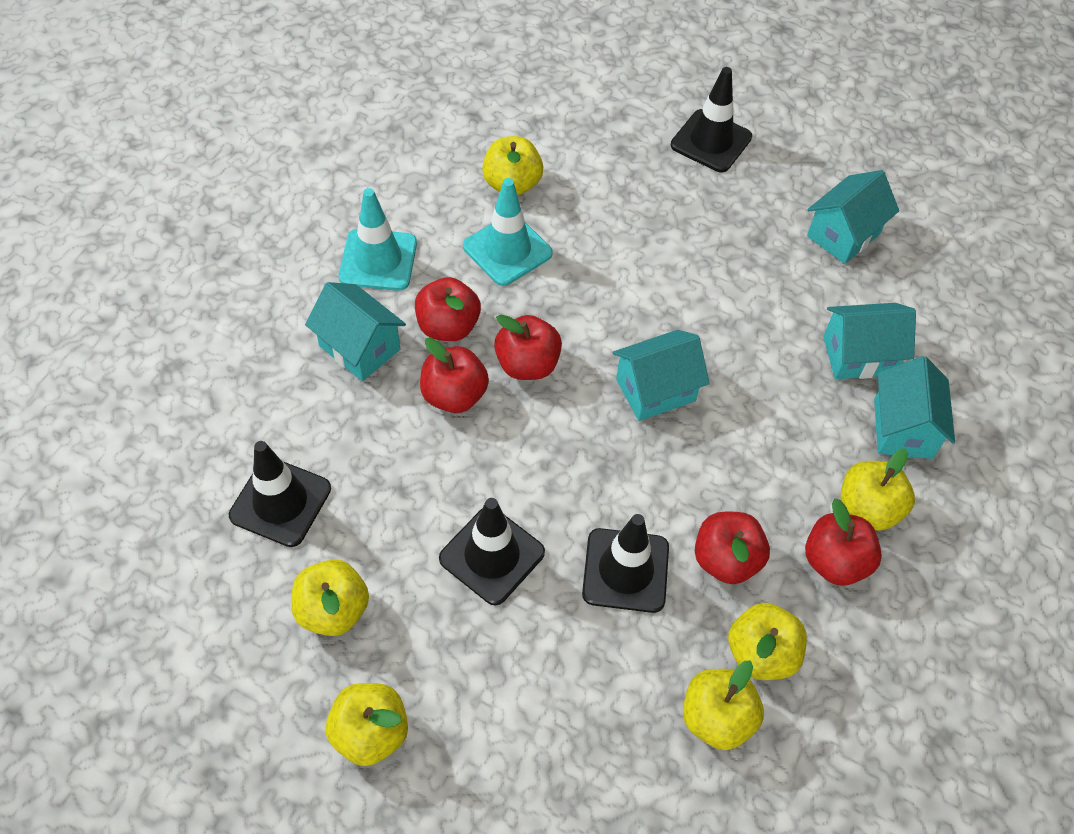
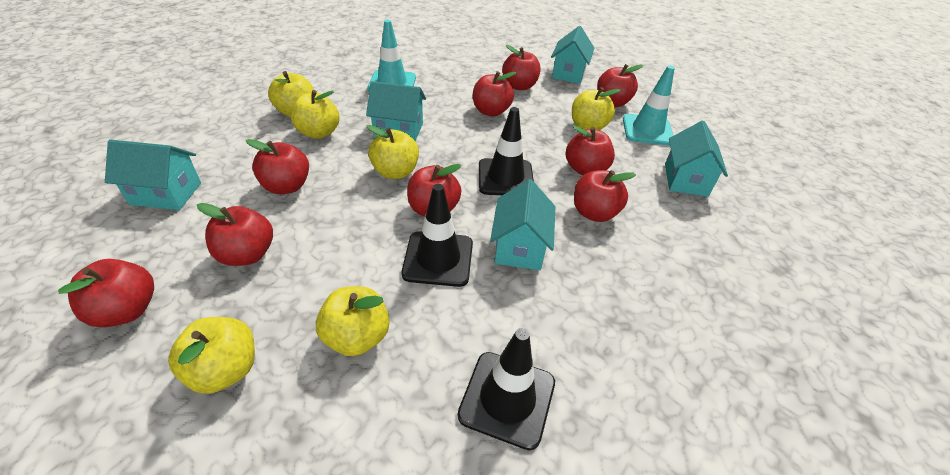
black traffic cone: 4 -> 3
red apple: 5 -> 9

